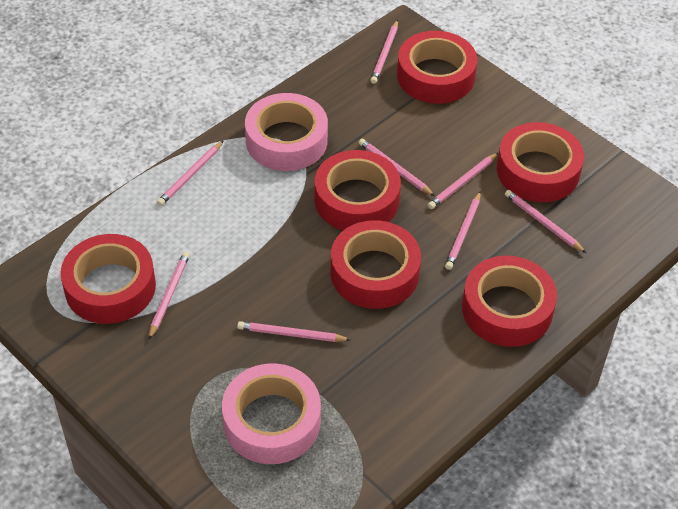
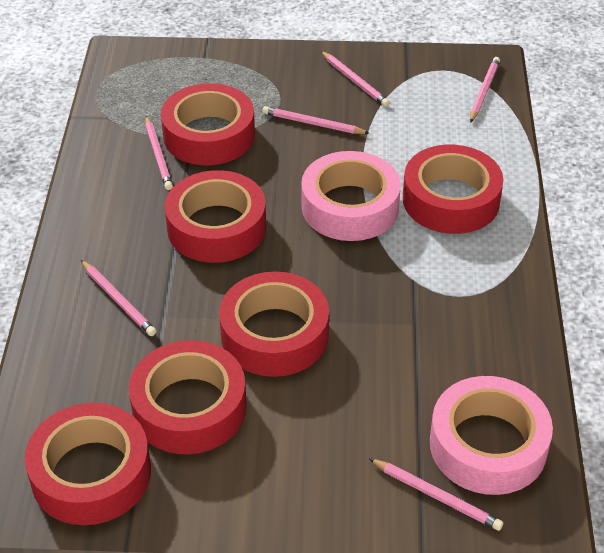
pink pencil: 8 -> 6

